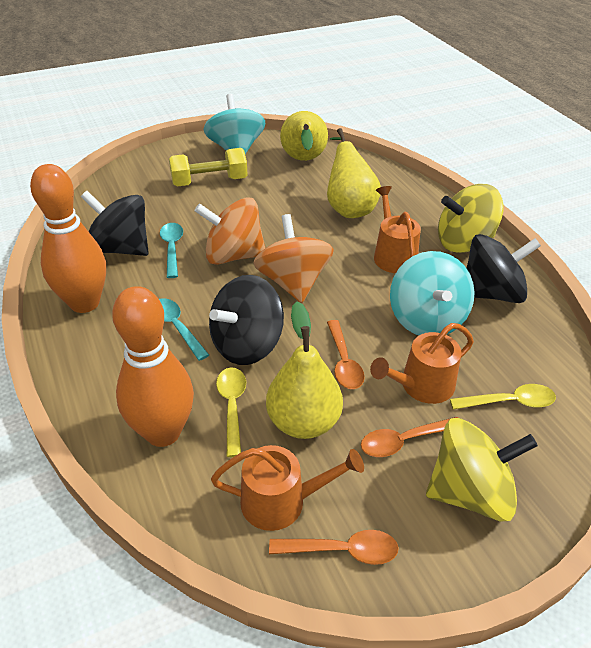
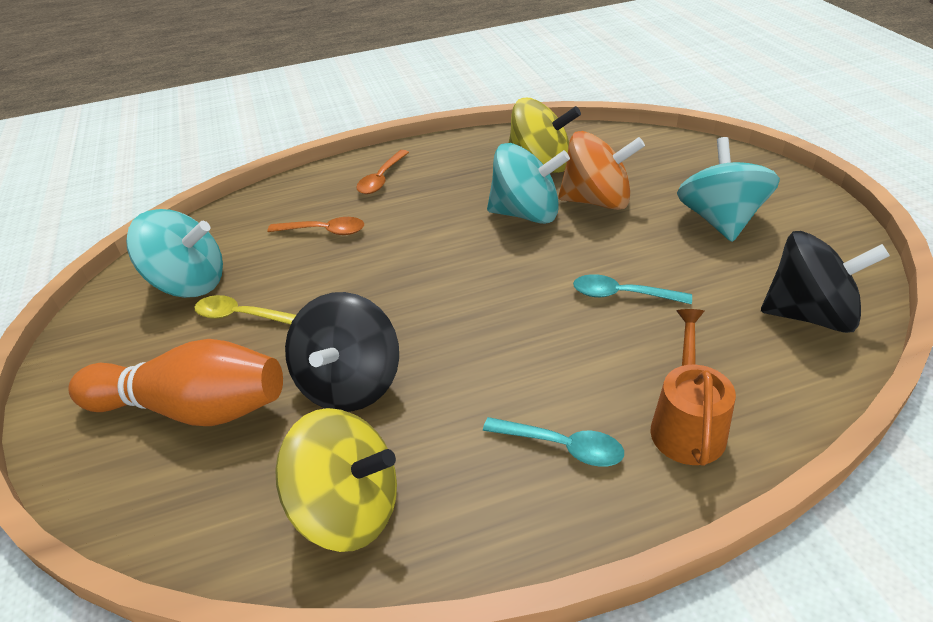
black spinning top: 3 -> 2
orange bowling pin: 2 -> 1
orange spinning top: 2 -> 1
orange spoon: 3 -> 2
orange watering can: 3 -> 1
turquoise spinning top: 2 -> 3
yellow dumbbell: 1 -> 0
yellow pear: 3 -> 0
yellow spoon: 2 -> 1

